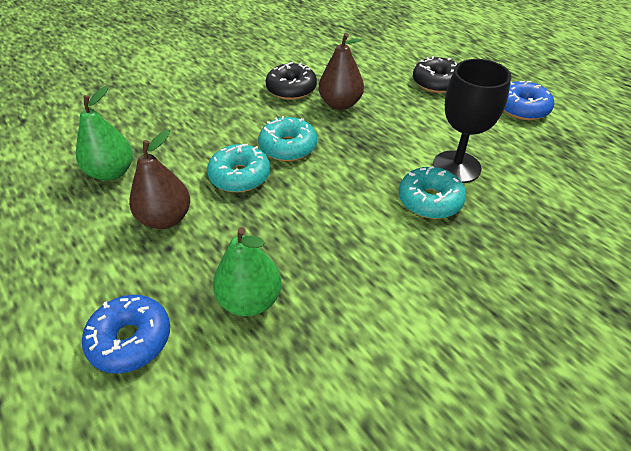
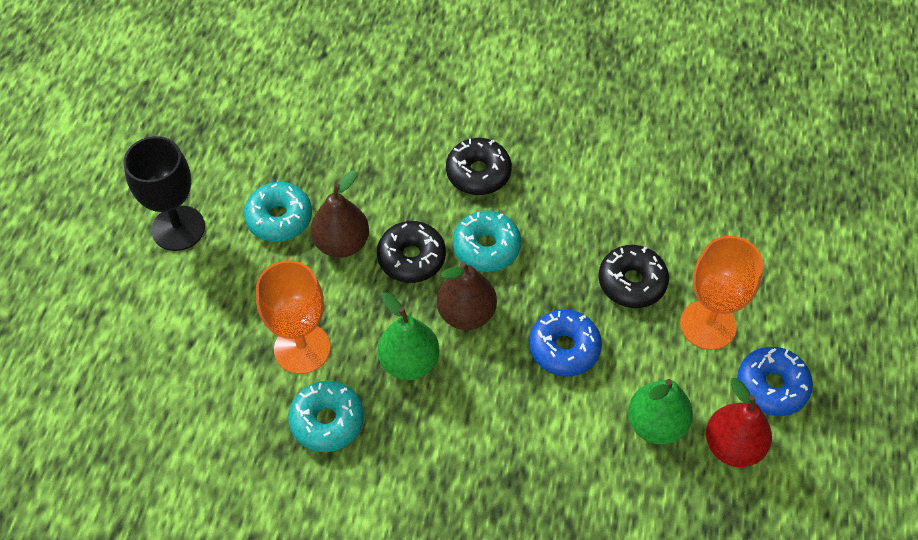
black donut: 2 -> 3
orange goblet: 0 -> 2
red pear: 0 -> 1

